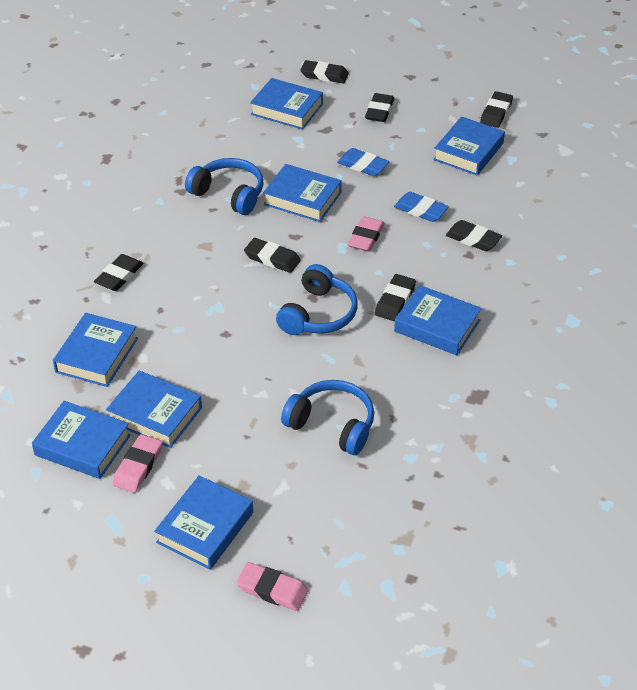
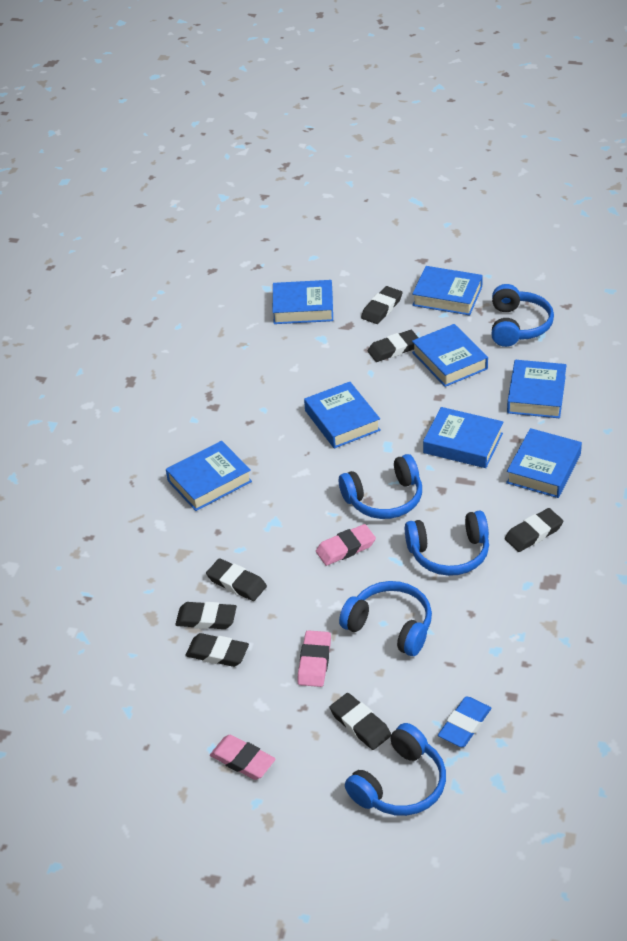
blue eraser: 2 -> 1
blue headphones: 3 -> 5

